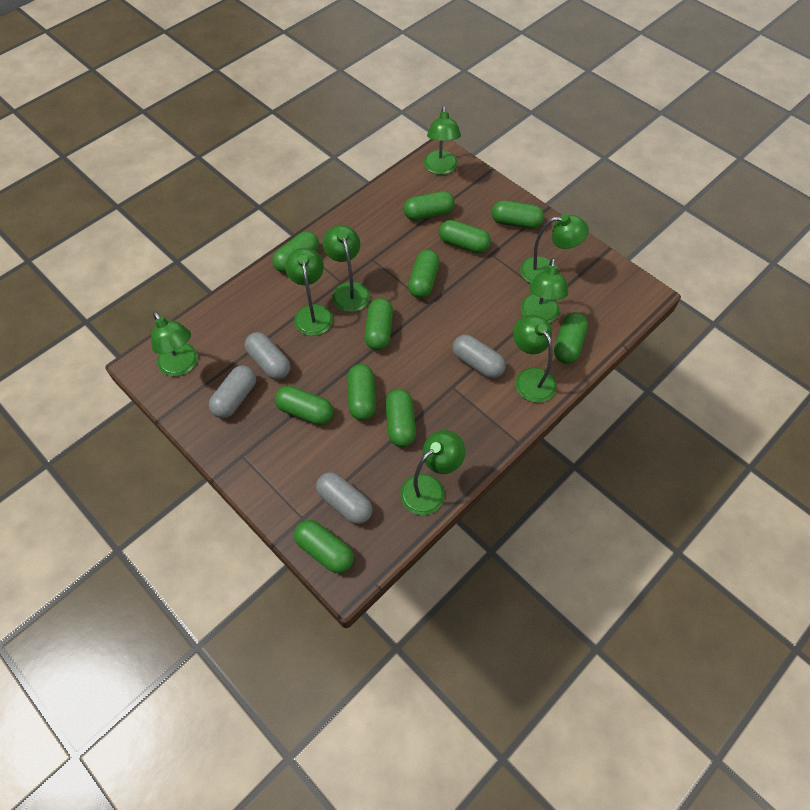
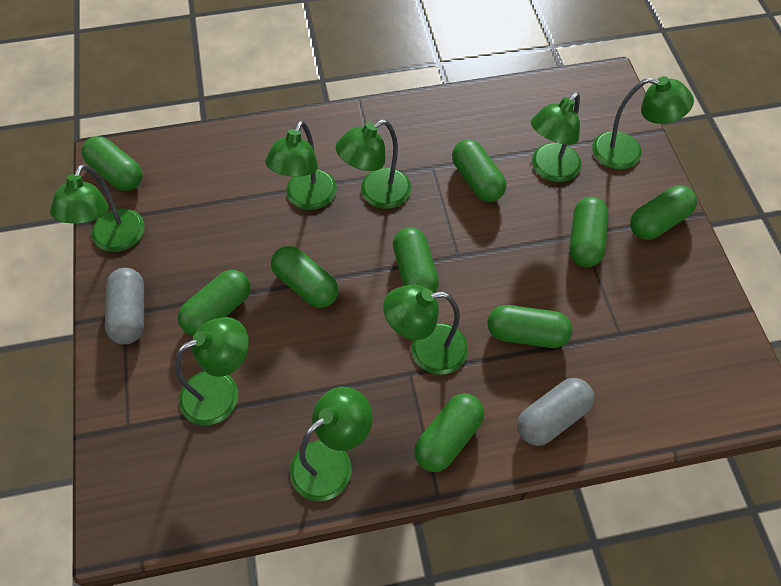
green capsule: 11 -> 9
grey capsule: 4 -> 2

